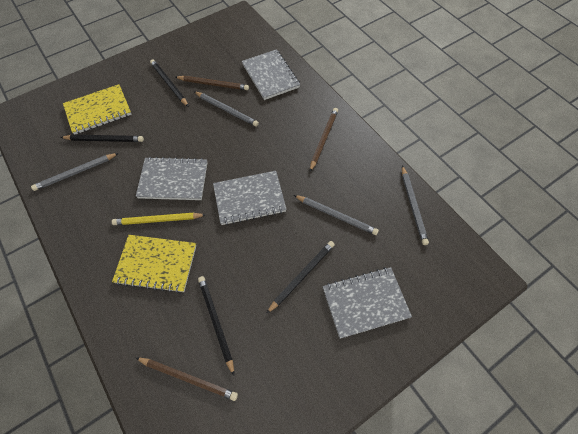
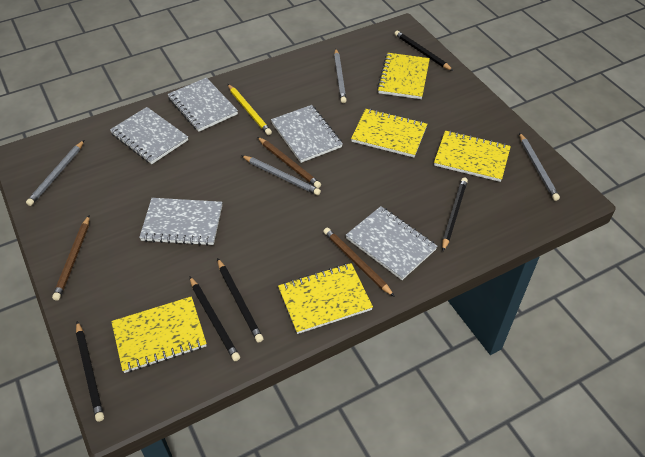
black pencil: 4 -> 5
grey notebook: 4 -> 5
yellow notebook: 2 -> 5

